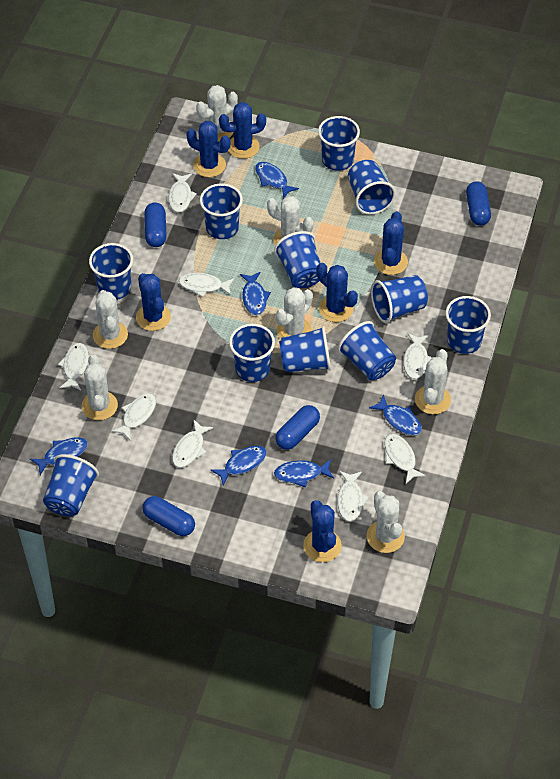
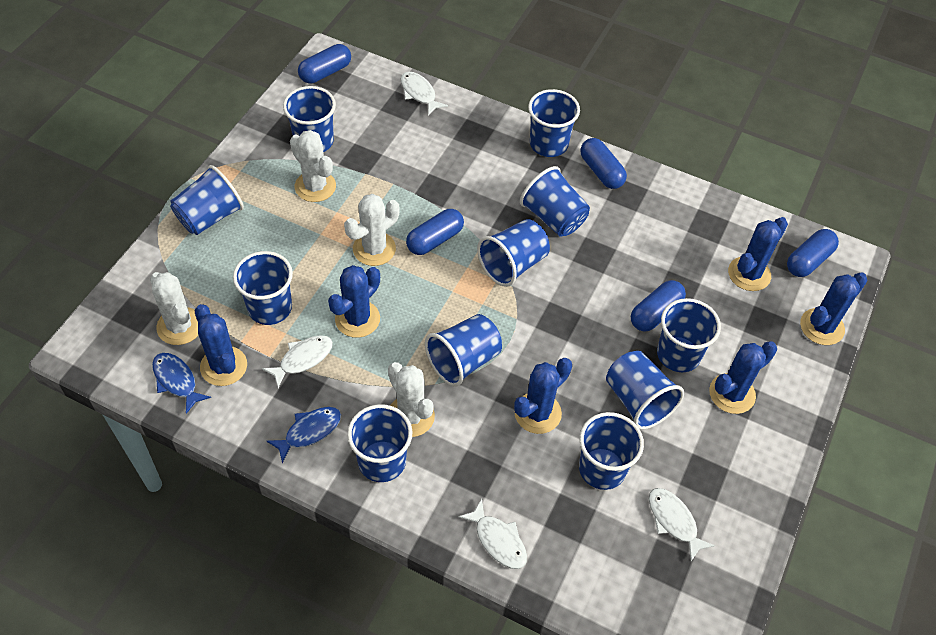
blue capsule: 4 -> 5
blue fish: 6 -> 2
white cactus: 7 -> 4
white fish: 8 -> 4

